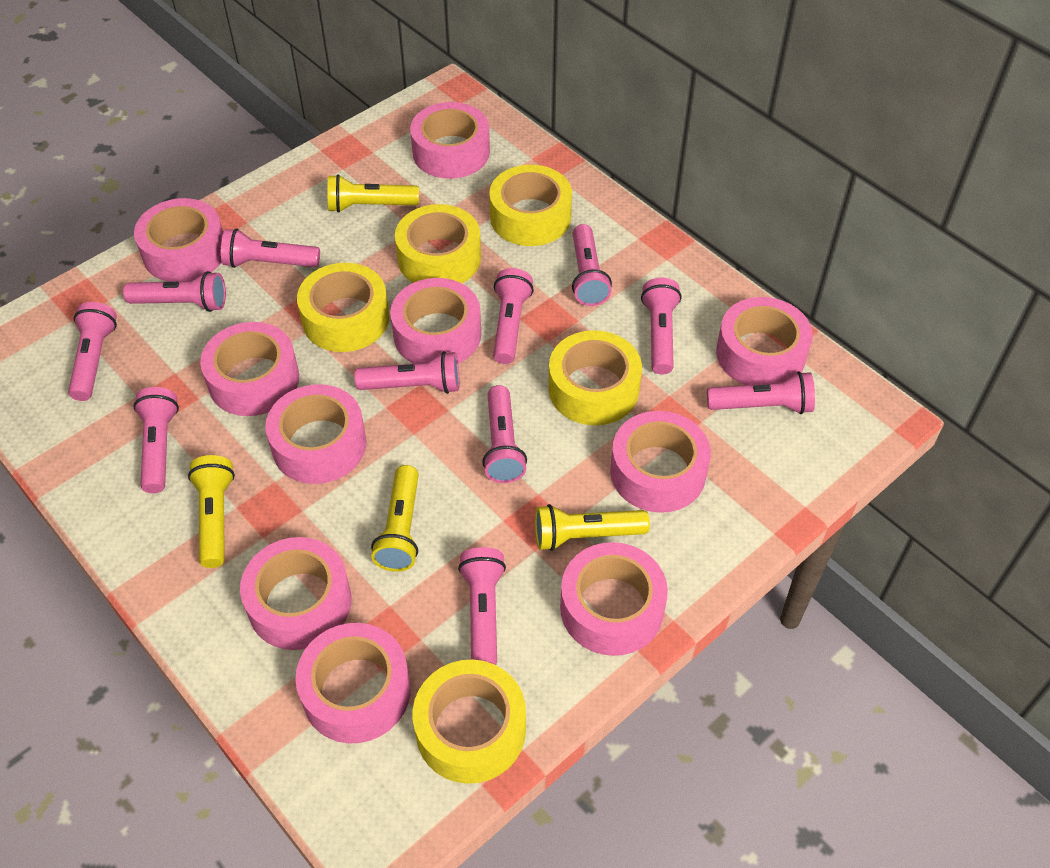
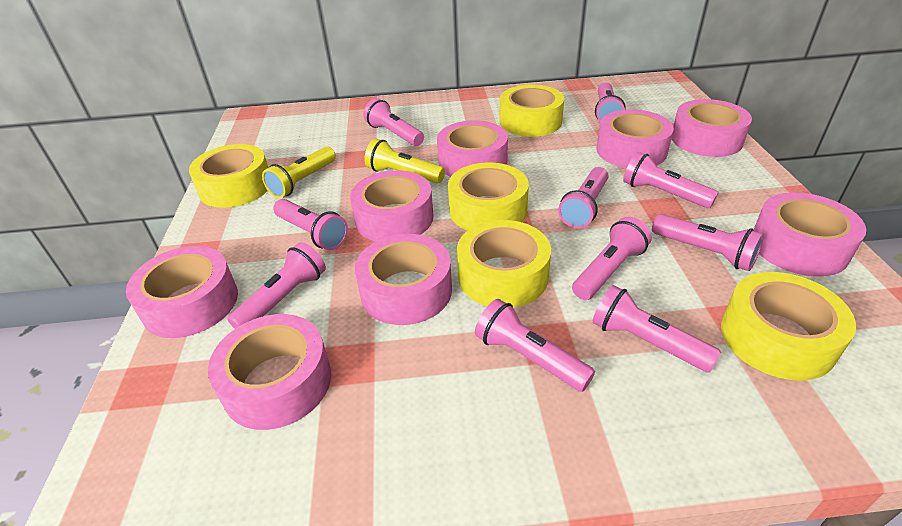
pink flashlight: 11 -> 10
pink tape: 10 -> 8
yellow flashlight: 4 -> 2

